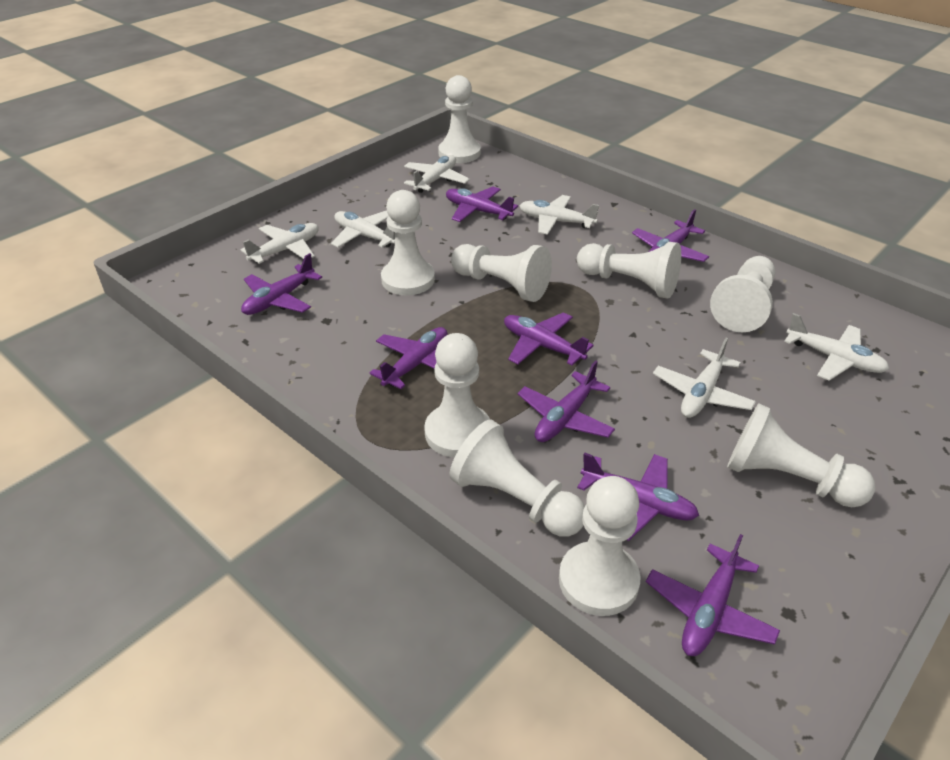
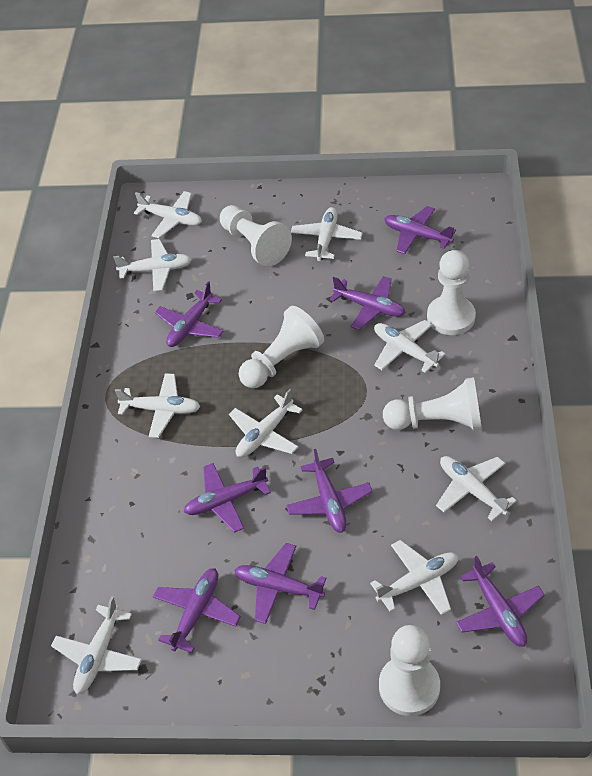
white pawn: 9 -> 5
white plane: 6 -> 9

